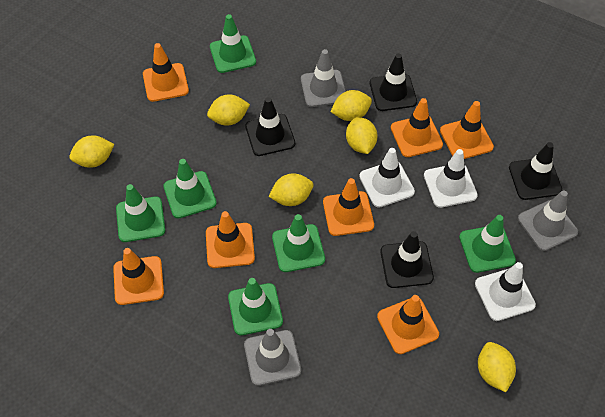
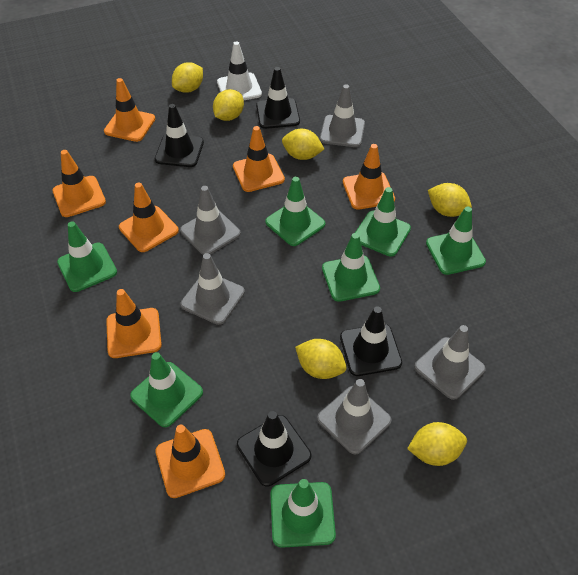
green traffic cone: 6 -> 7
grey traffic cone: 3 -> 5
white traffic cone: 3 -> 1

